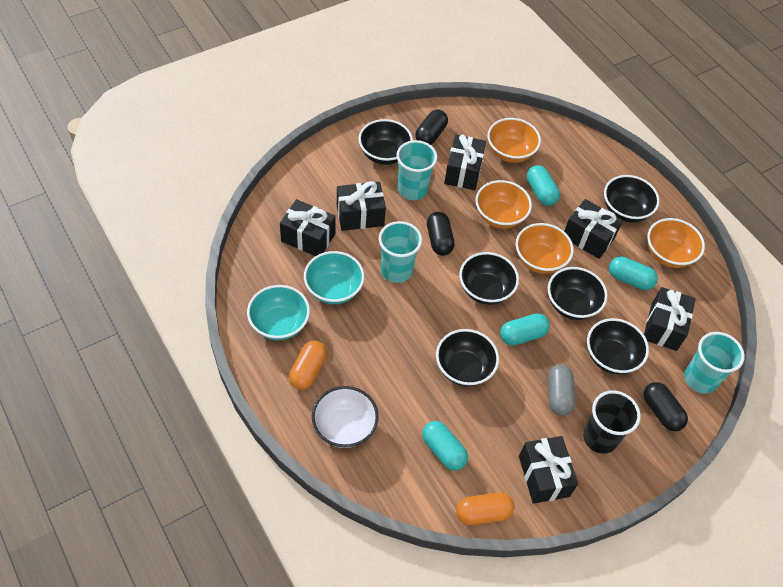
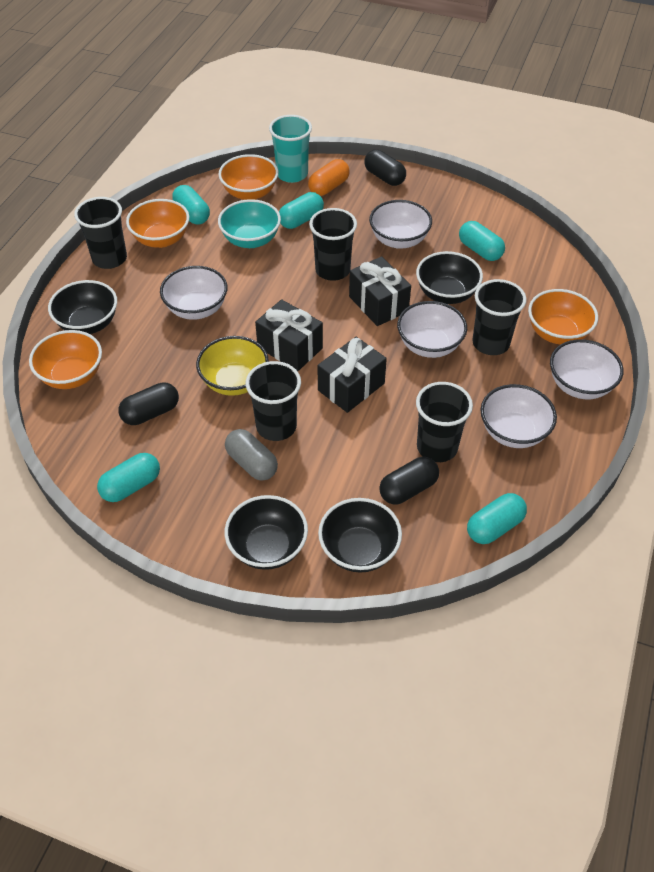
black bowl: 6 -> 4
black cup: 1 -> 5
black gift: 6 -> 3
orange capsule: 2 -> 1
turquoise bowl: 2 -> 1
turquoise capsule: 4 -> 5
turquoise cup: 3 -> 1
white bowl: 1 -> 5
yellow bowl: 0 -> 1

